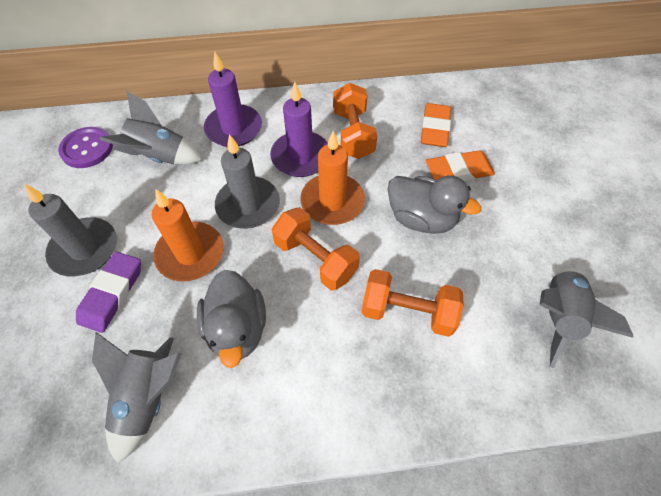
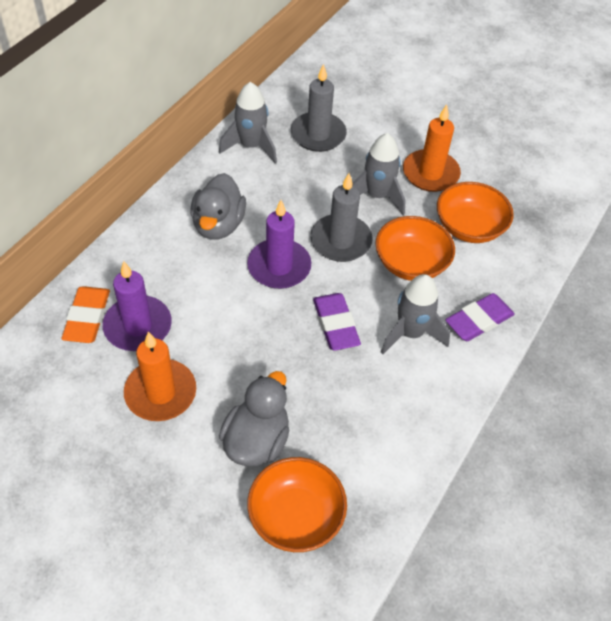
orange bowl: 0 -> 3
orange dumbbell: 3 -> 0
orange eraser: 2 -> 1
purple button: 1 -> 0
purple eraser: 1 -> 2

